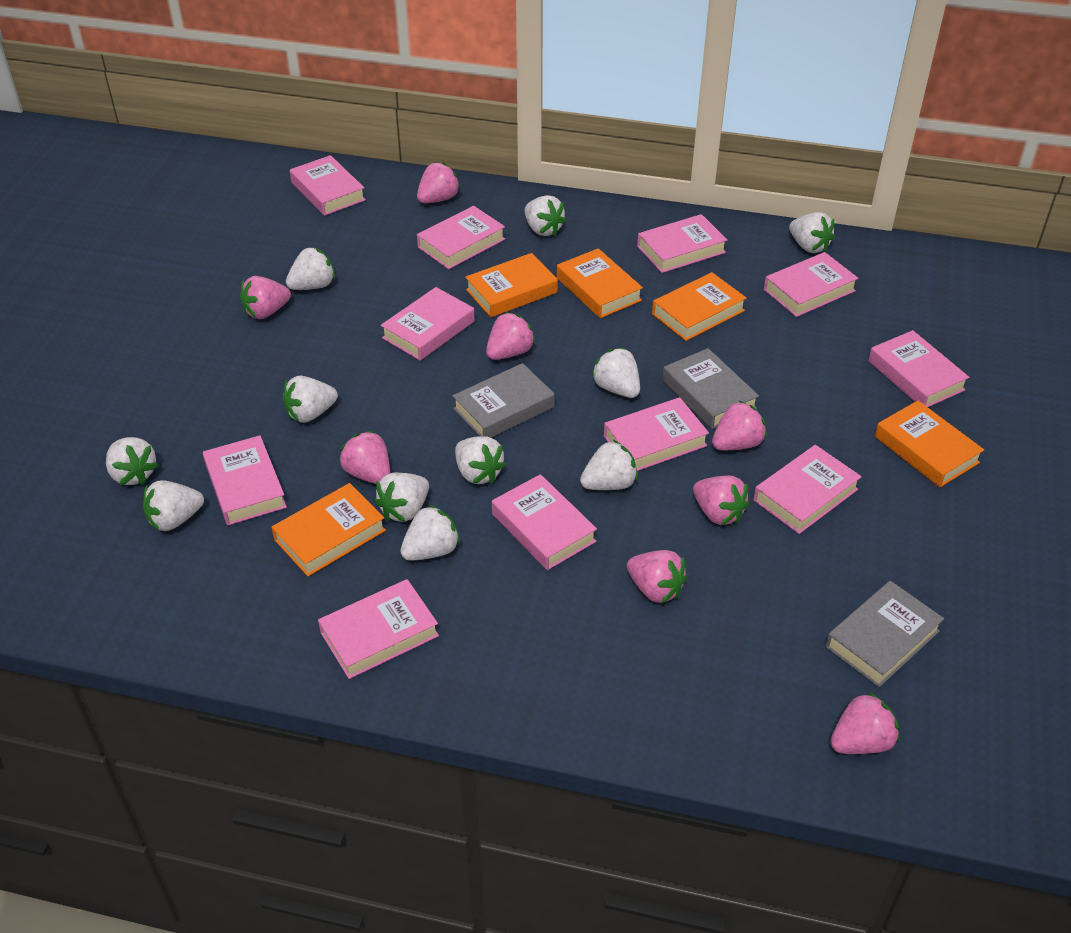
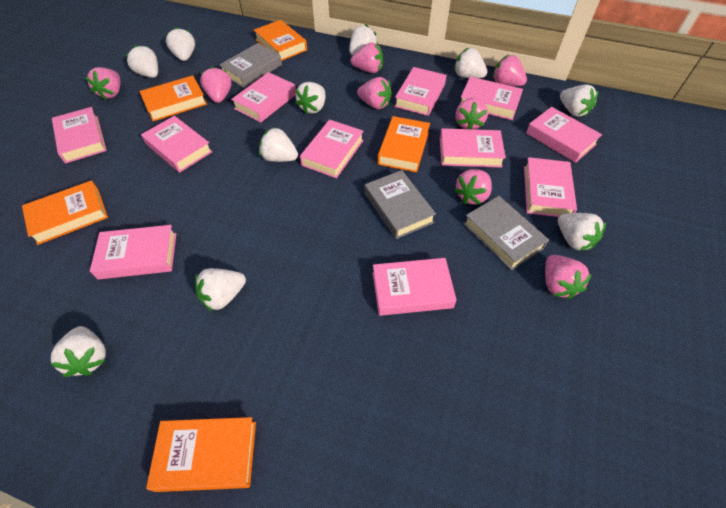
white strawberry: 11 -> 10

